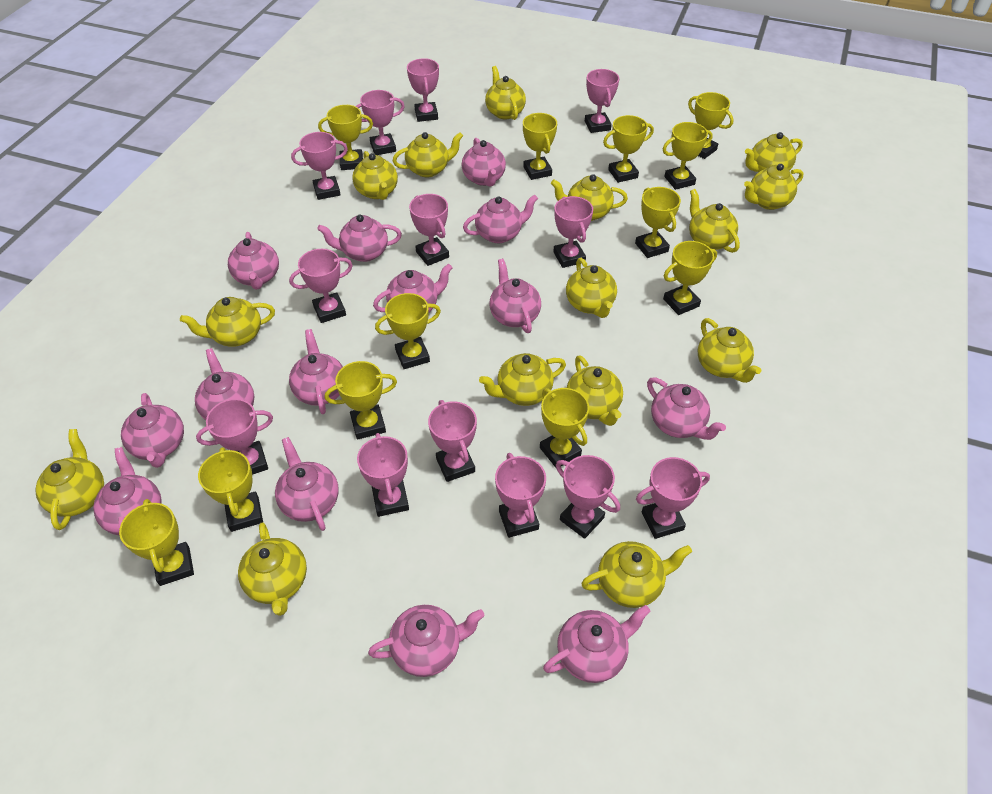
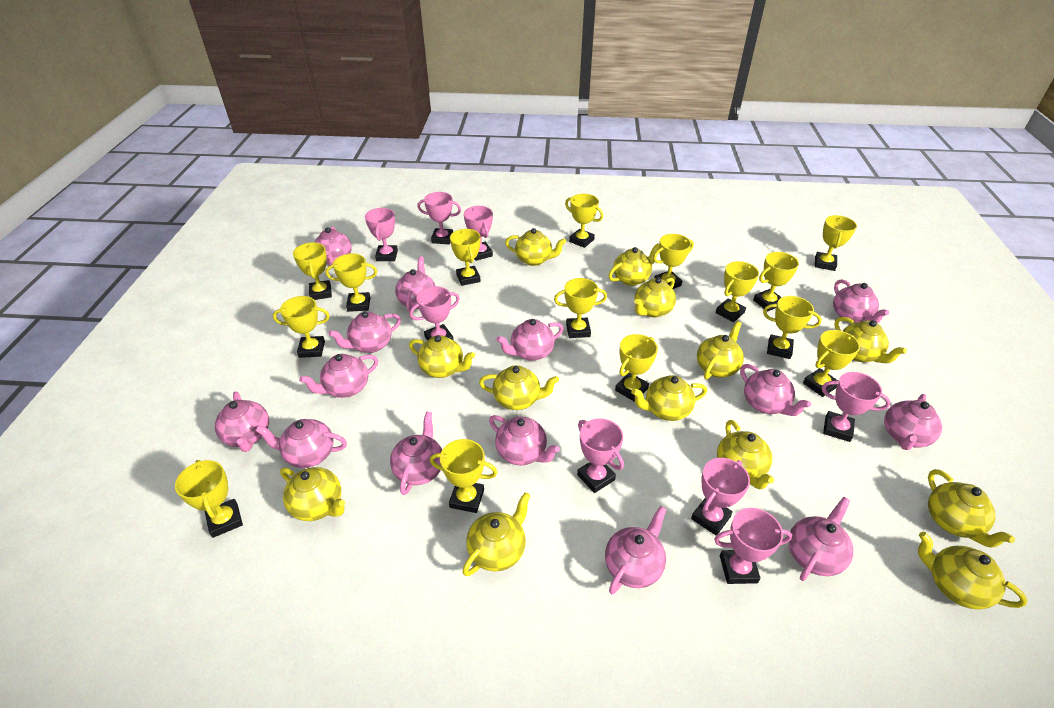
pink trophy: 13 -> 8
yellow teapot: 15 -> 13
yellow trophy: 12 -> 15

